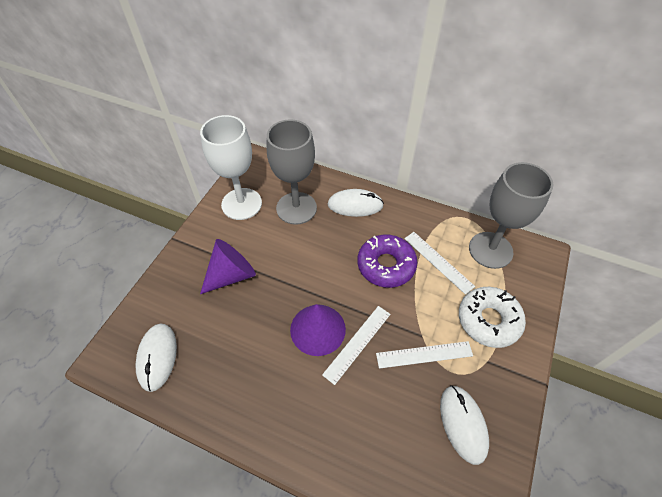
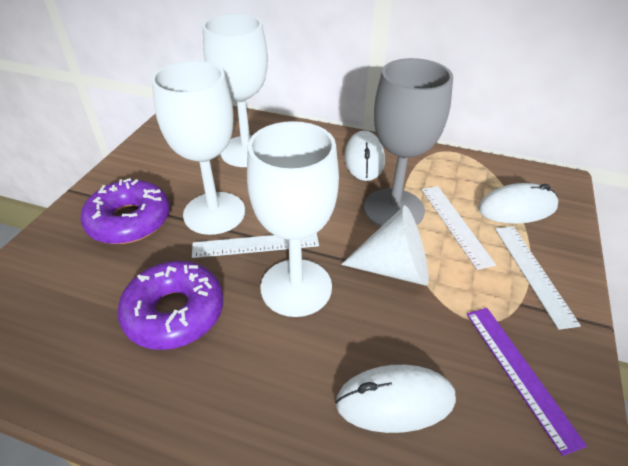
grey goblet: 2 -> 1
purple cone: 2 -> 0
purple donut: 1 -> 2
purple ruler: 0 -> 1
white cone: 0 -> 1
white donut: 1 -> 0
white goblet: 1 -> 3

